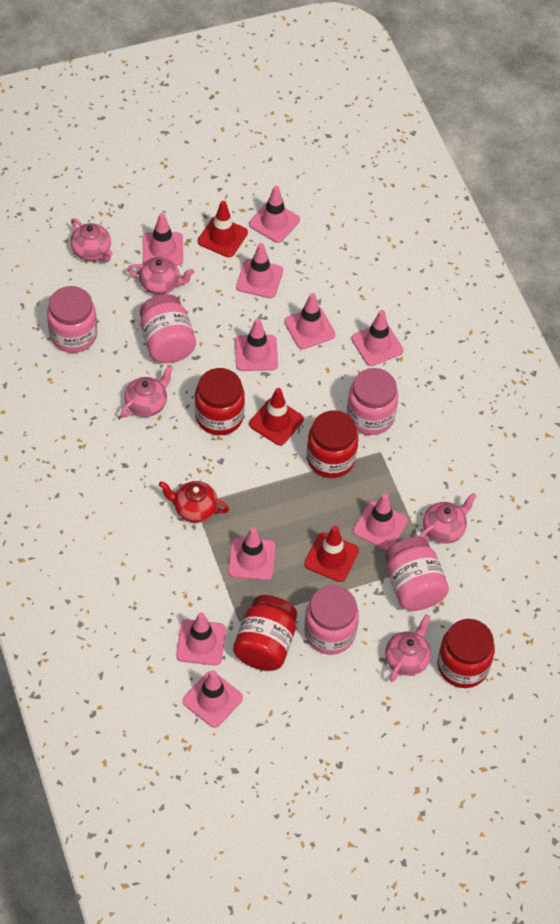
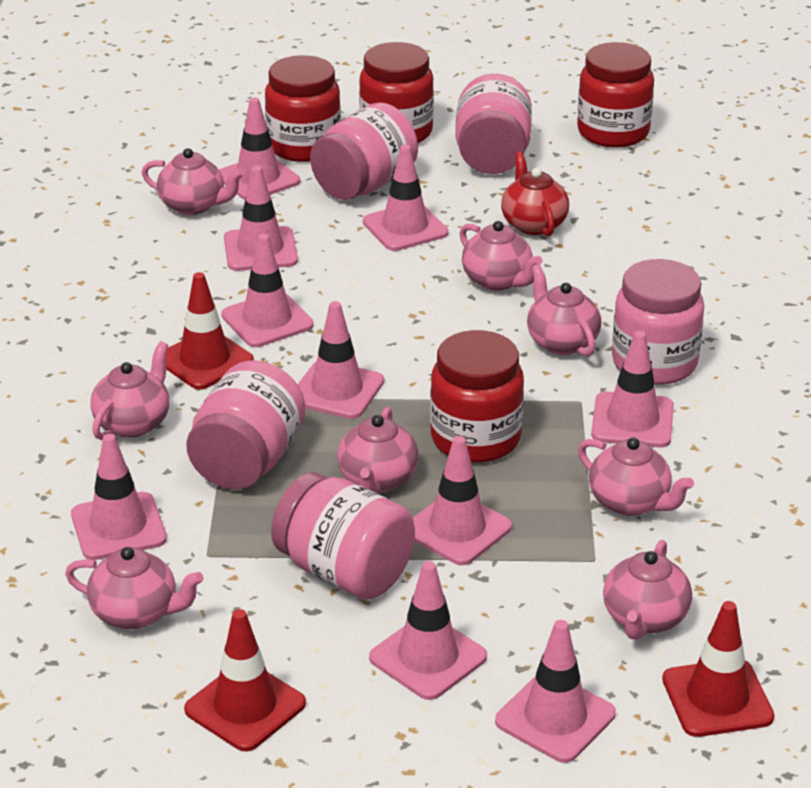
pink teapot: 5 -> 8

